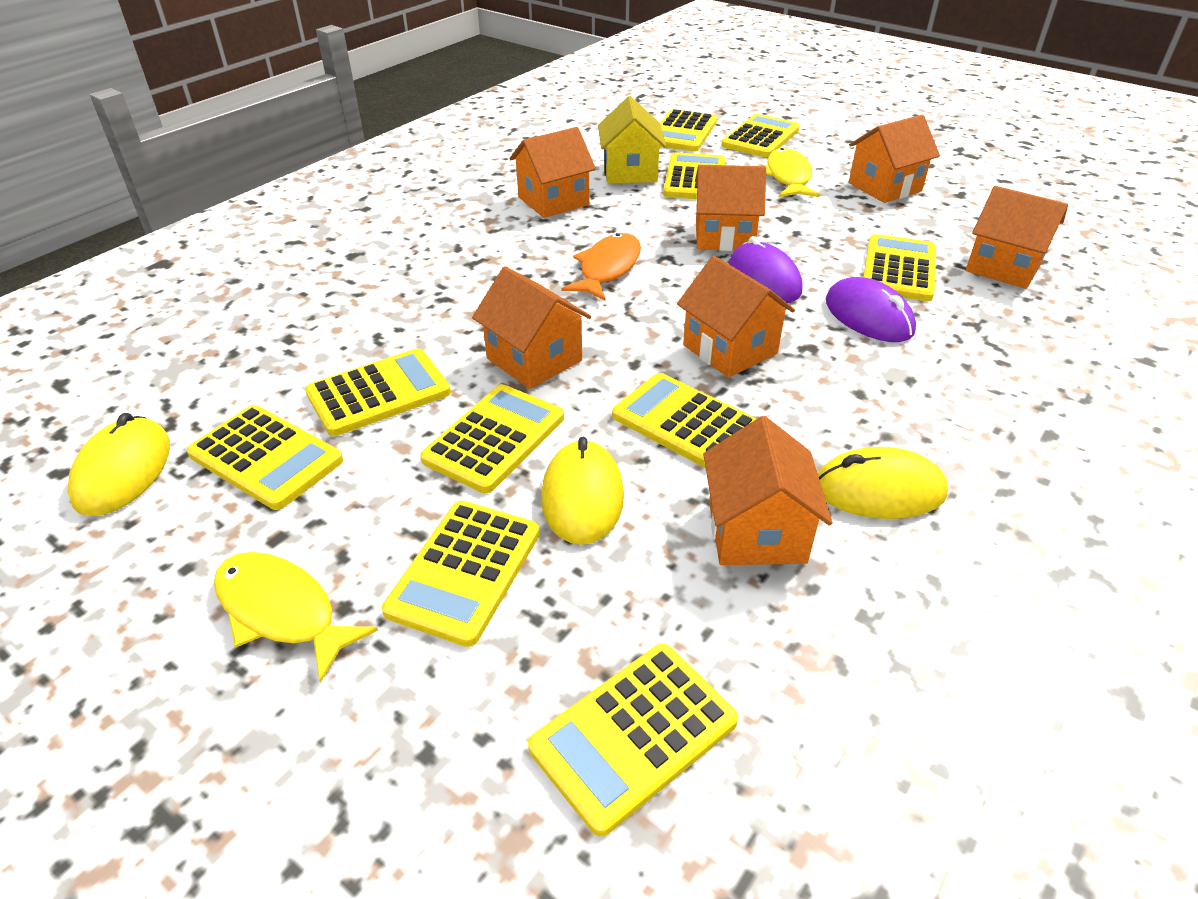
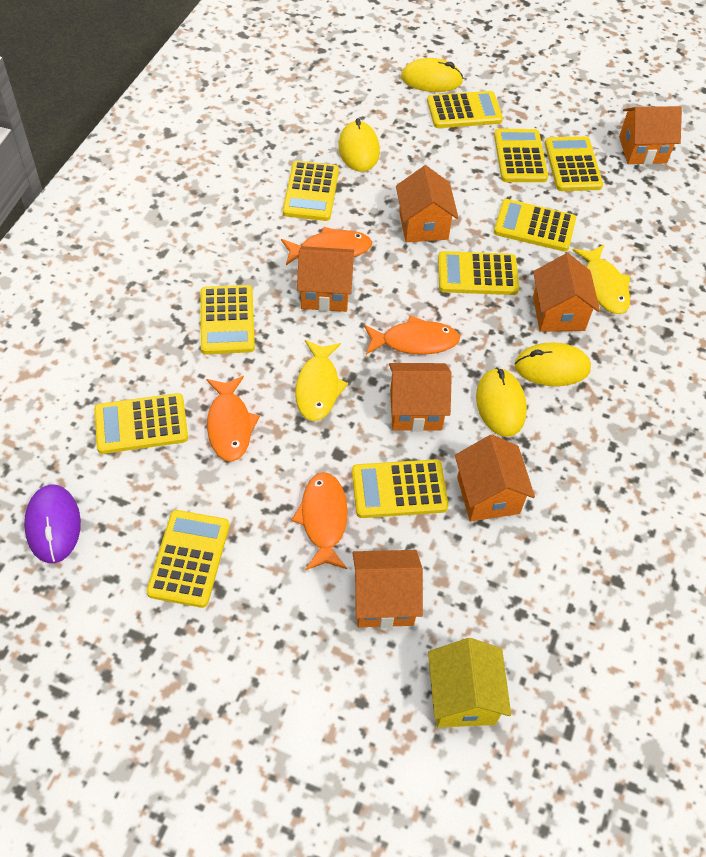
orange fish: 1 -> 4
purple mouse: 2 -> 1
yellow mouse: 3 -> 4

